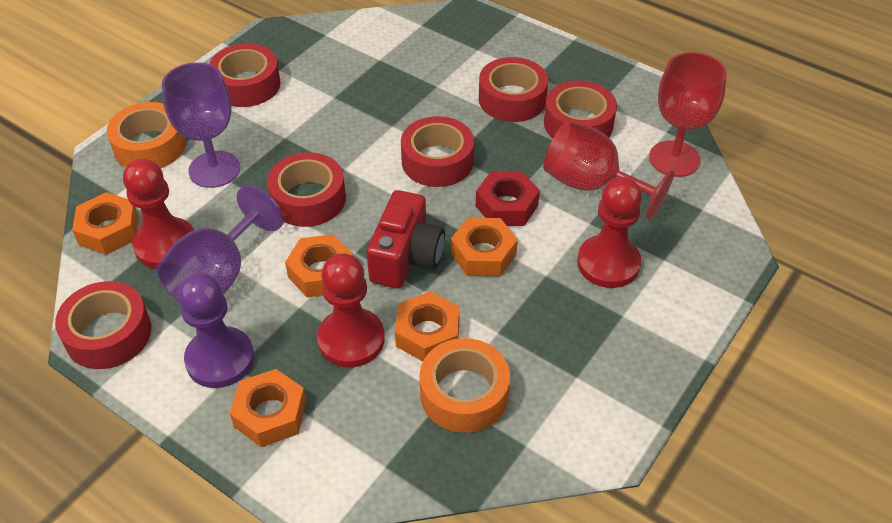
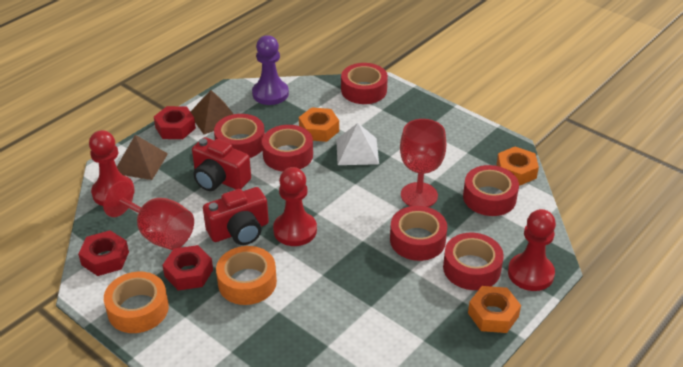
brown pyramid: 0 -> 2
orange nut: 5 -> 3
purple goblet: 2 -> 0
red camera: 1 -> 2
red nut: 1 -> 3
white pyramid: 0 -> 1

